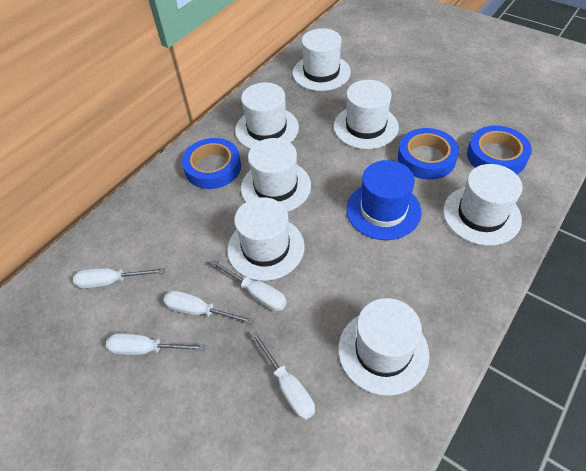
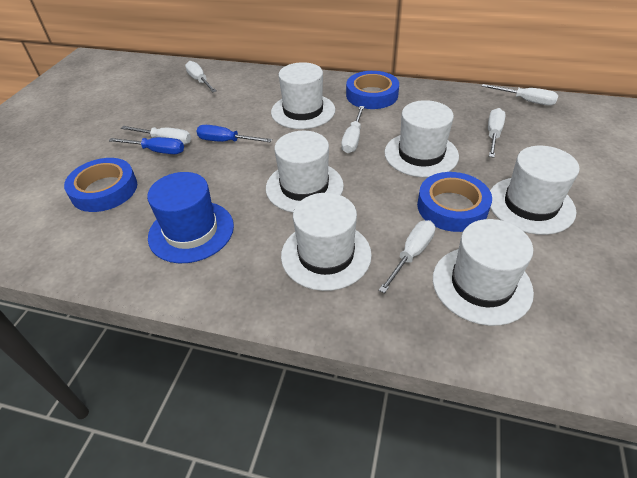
blue screwdriver: 0 -> 2
white hat: 7 -> 6
white screwdriver: 5 -> 6

